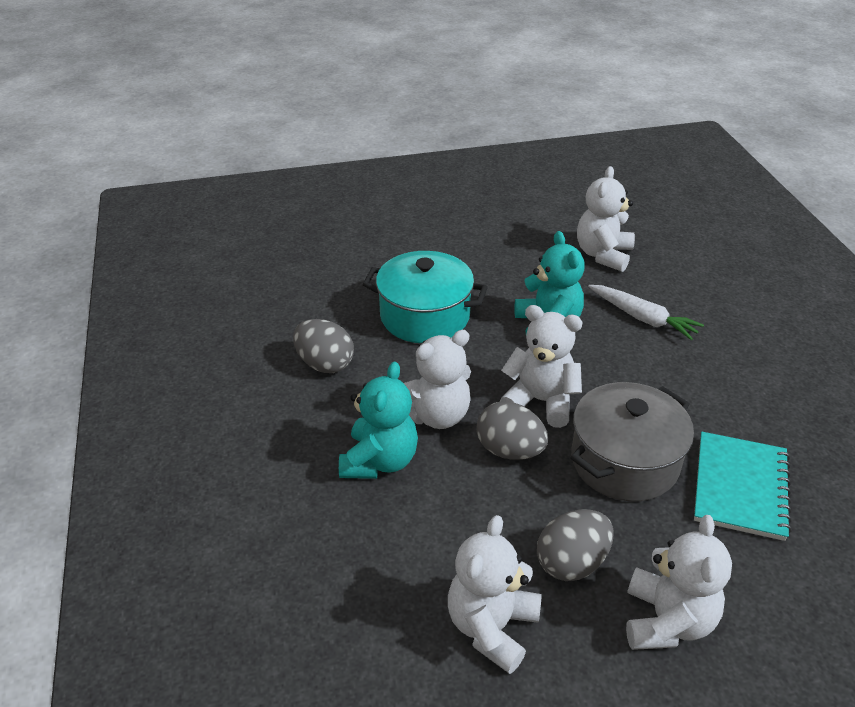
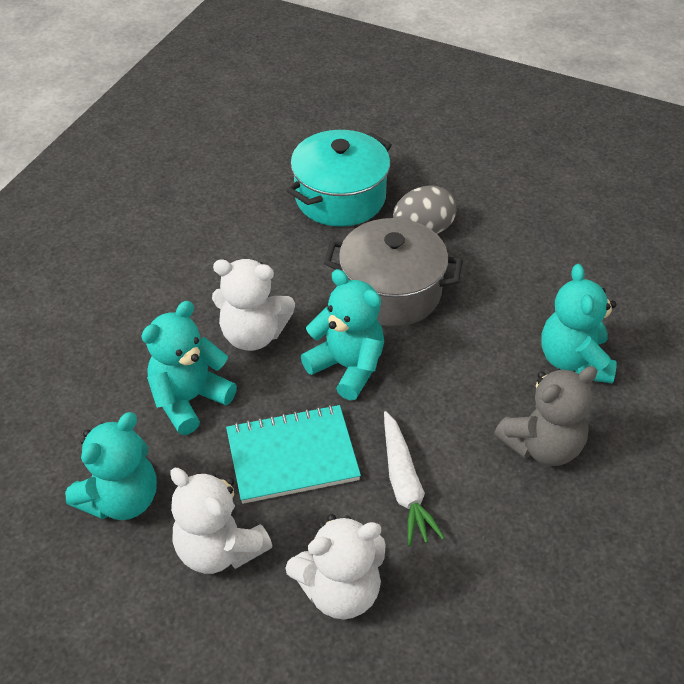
grey egg: 3 -> 1
grey teddy bear: 0 -> 1
turquoise teddy bear: 2 -> 4
white teddy bear: 5 -> 3

